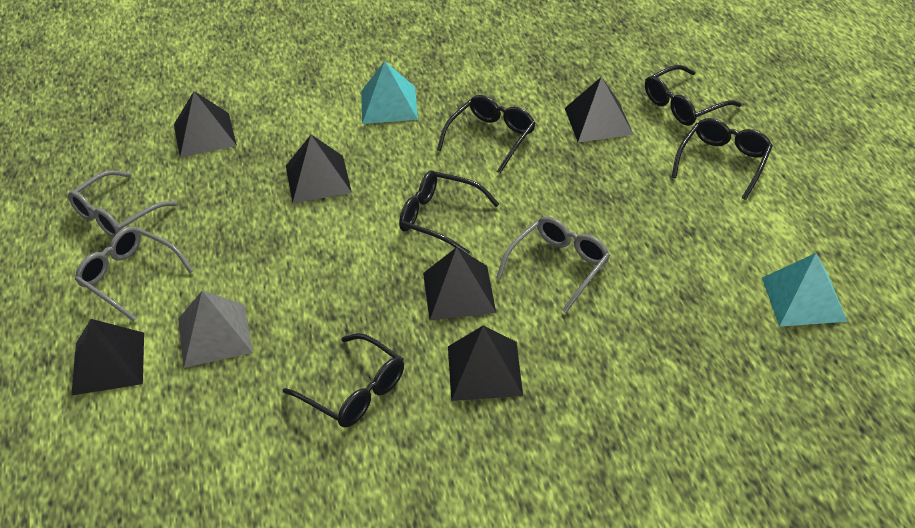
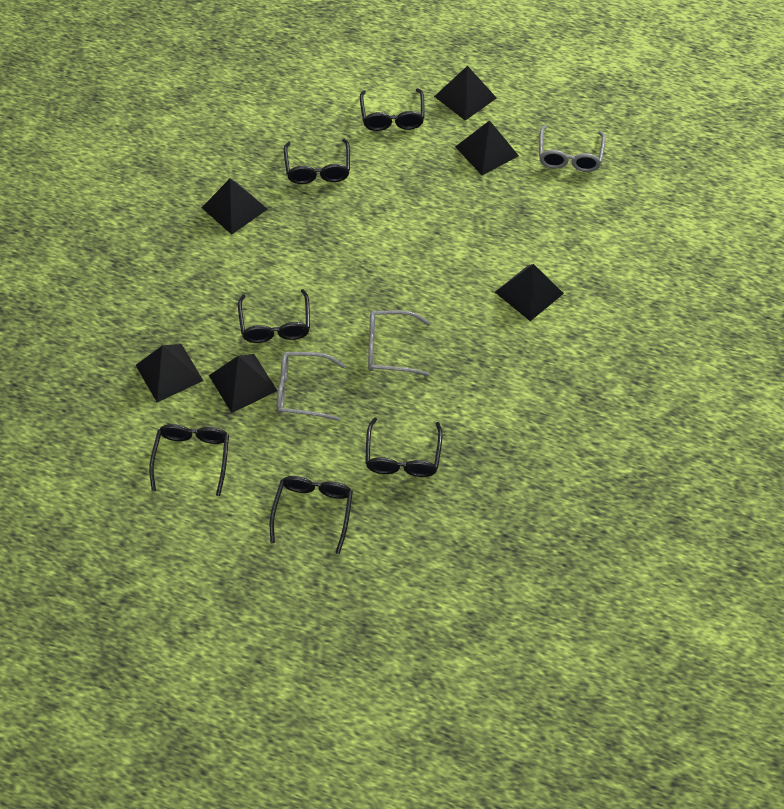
black glasses: 5 -> 6
grey pyramid: 1 -> 0
turquoise pyramid: 2 -> 0

